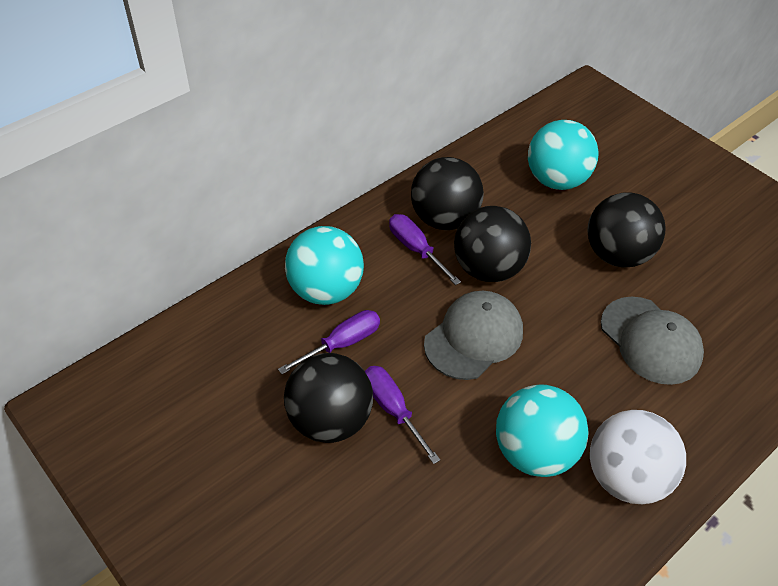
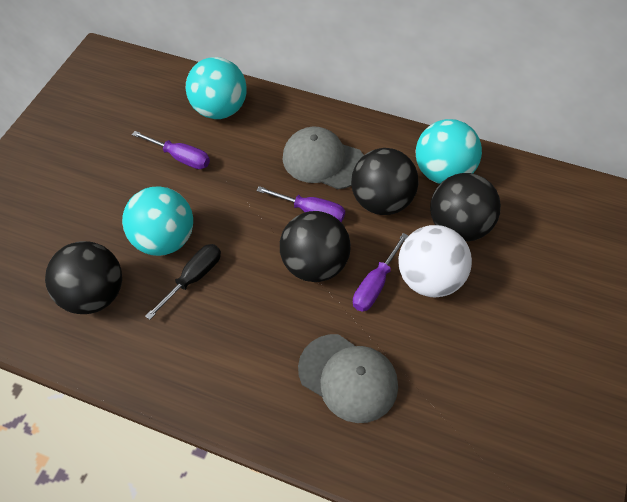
black screwdriver: 0 -> 1

